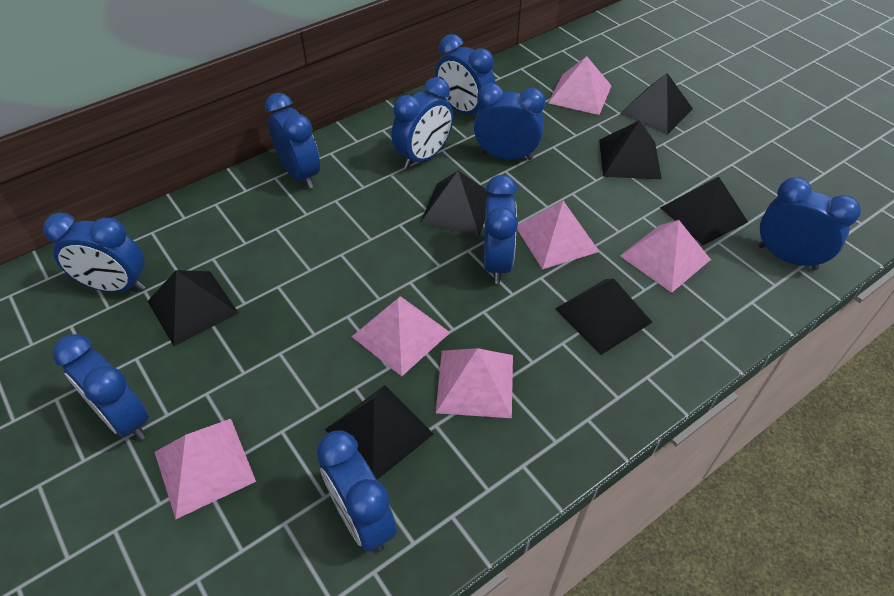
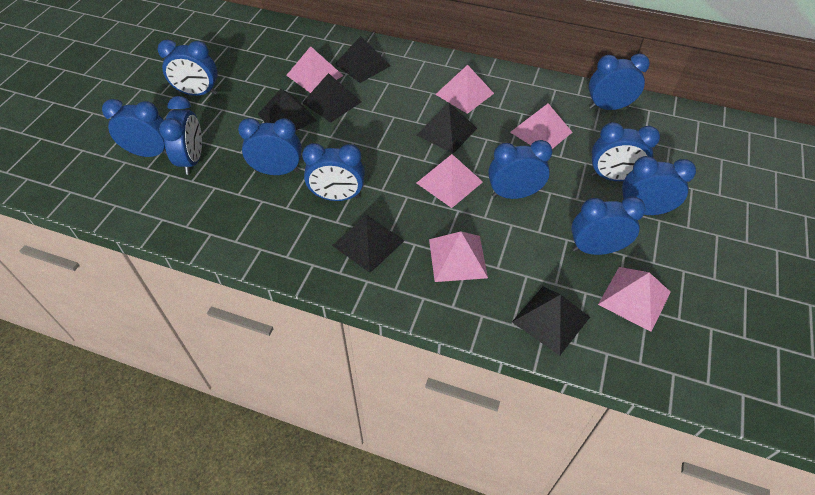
black pyramid: 7 -> 6
blue clock: 9 -> 10

